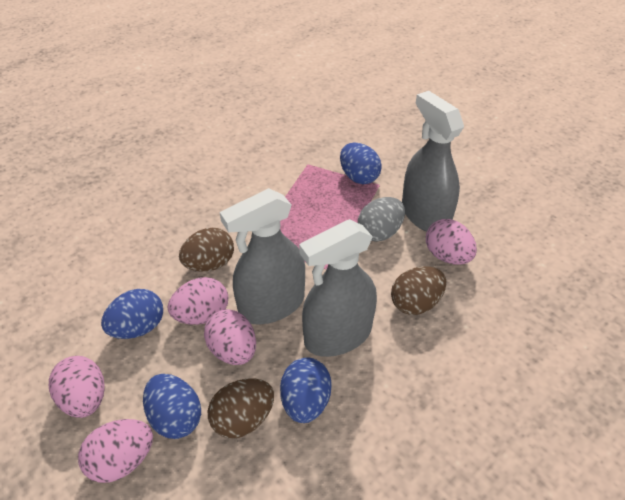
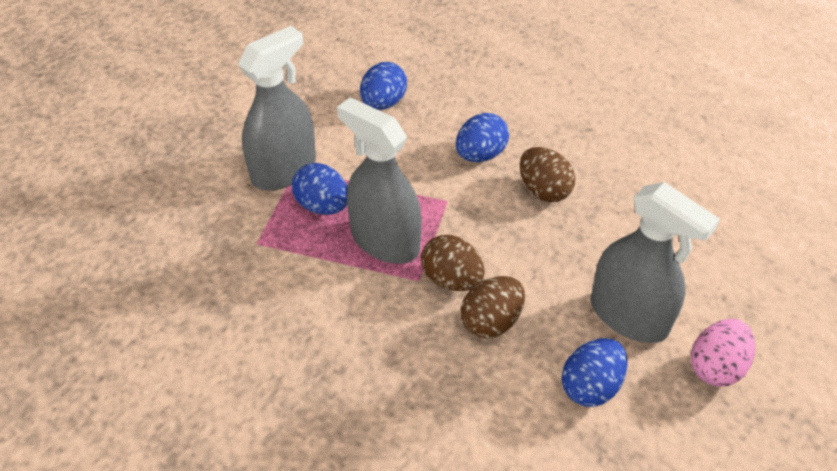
grey egg: 1 -> 0
pink egg: 5 -> 1

